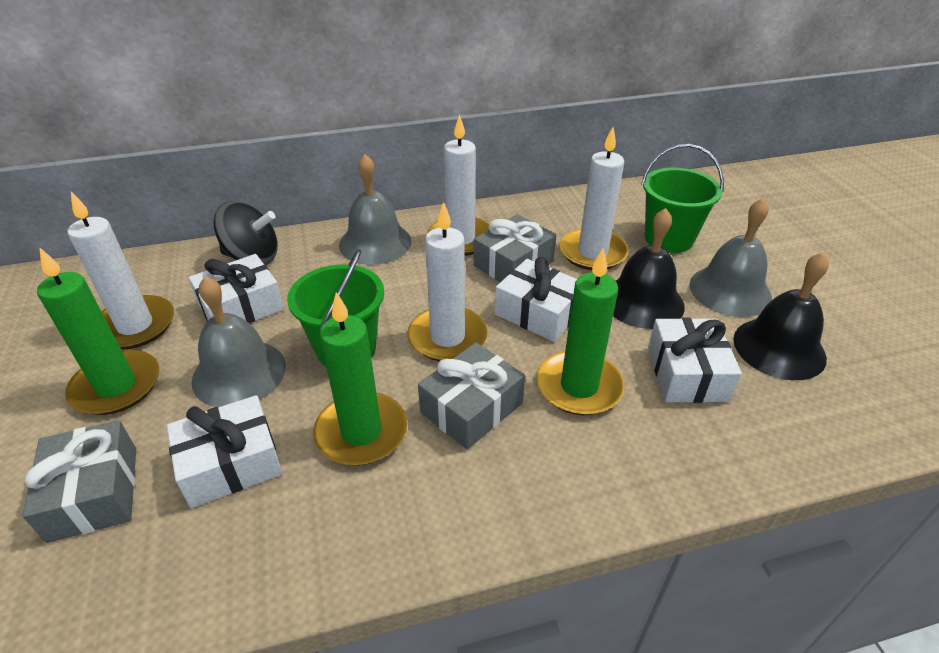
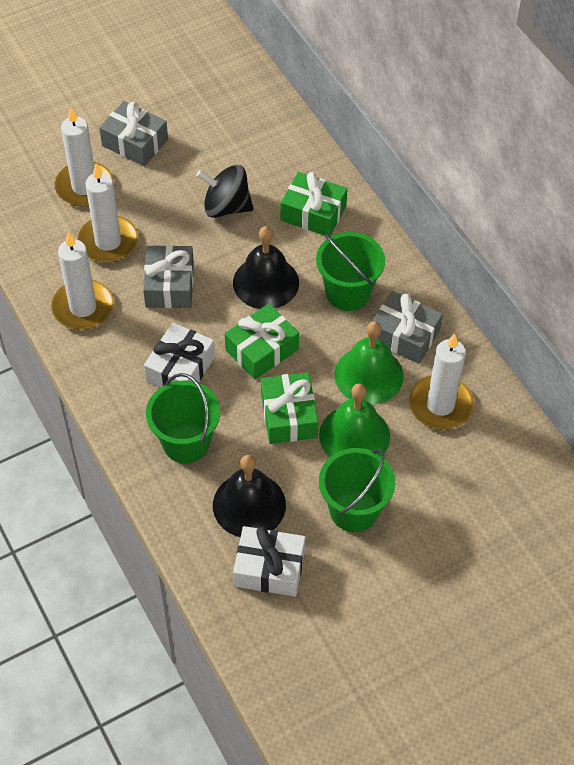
green bell: 0 -> 2
green bucket: 2 -> 3
green candle: 3 -> 0
green gift: 0 -> 3
grey bell: 3 -> 0
white gift: 4 -> 2

